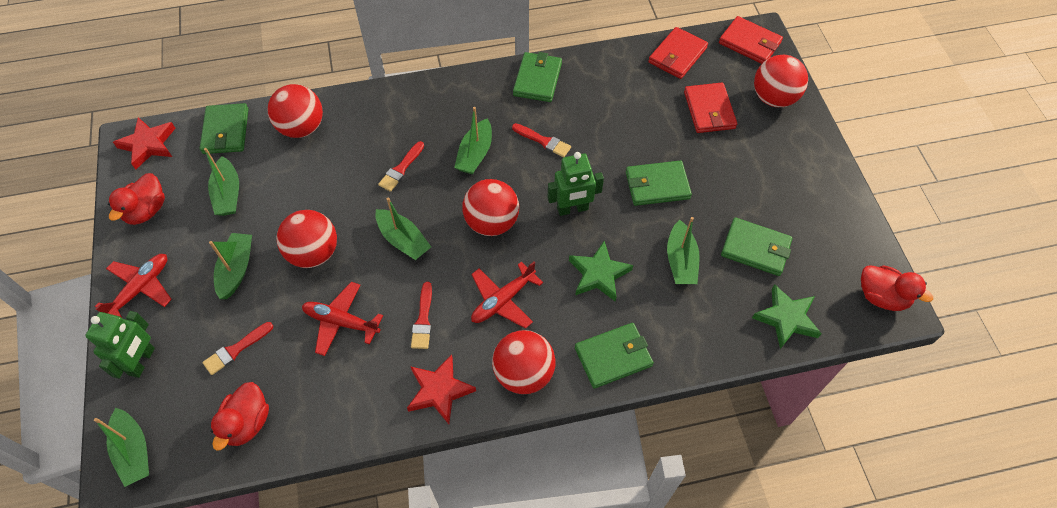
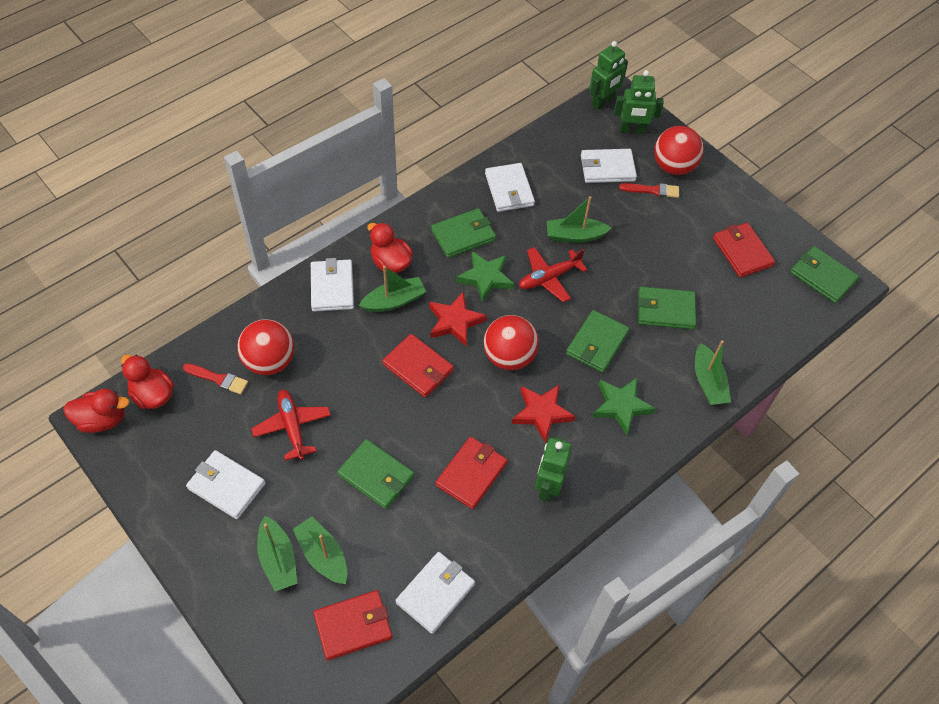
green boat: 6 -> 5
green robot: 2 -> 3
red ball: 5 -> 3
red brush: 4 -> 2
red plane: 3 -> 2
red wallet: 3 -> 4
white wallet: 0 -> 5

